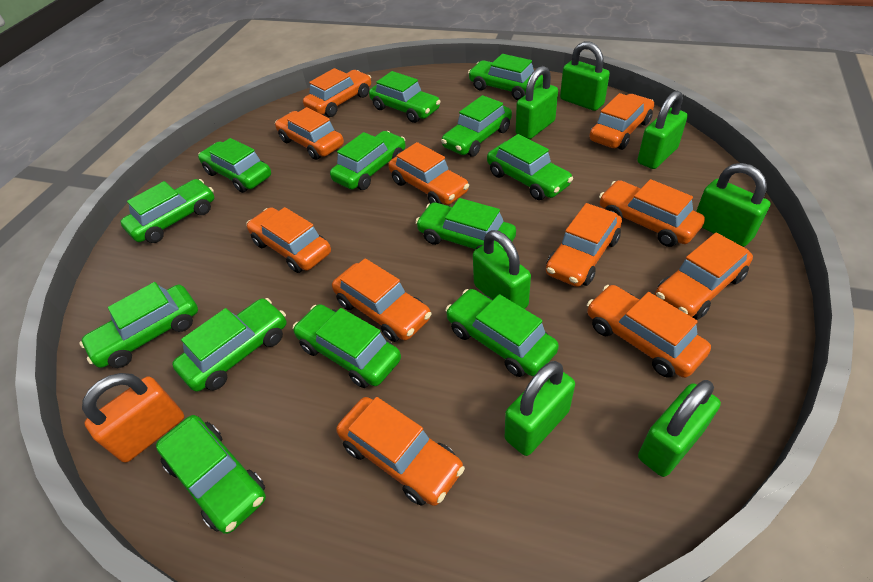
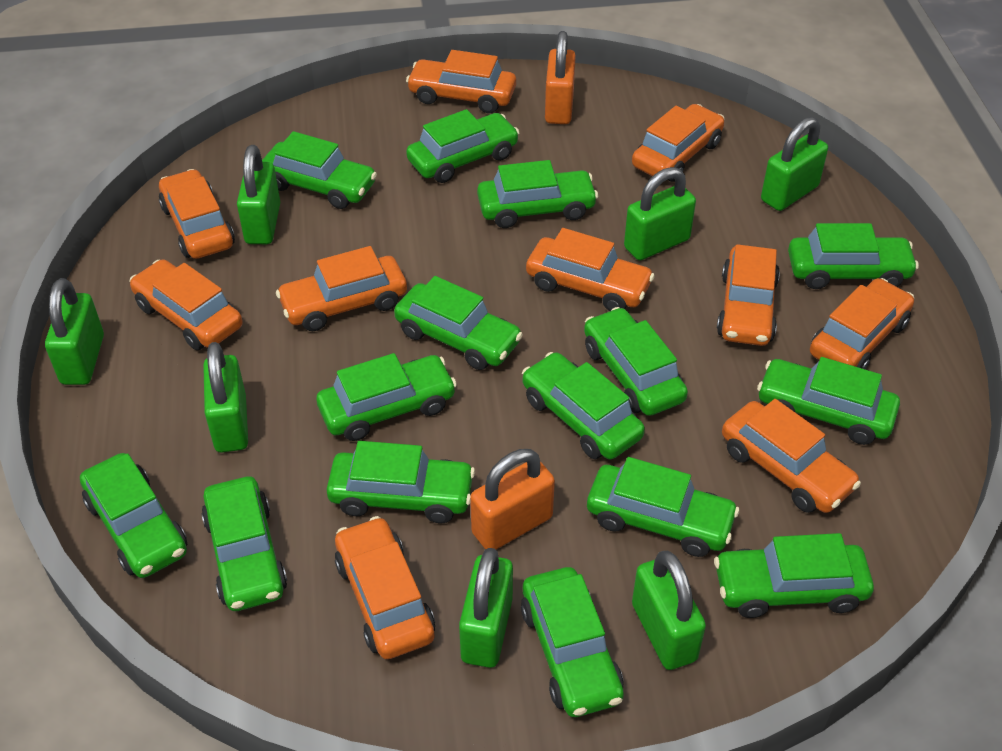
green car: 13 -> 15
orange car: 11 -> 10
orange padlock: 1 -> 2

